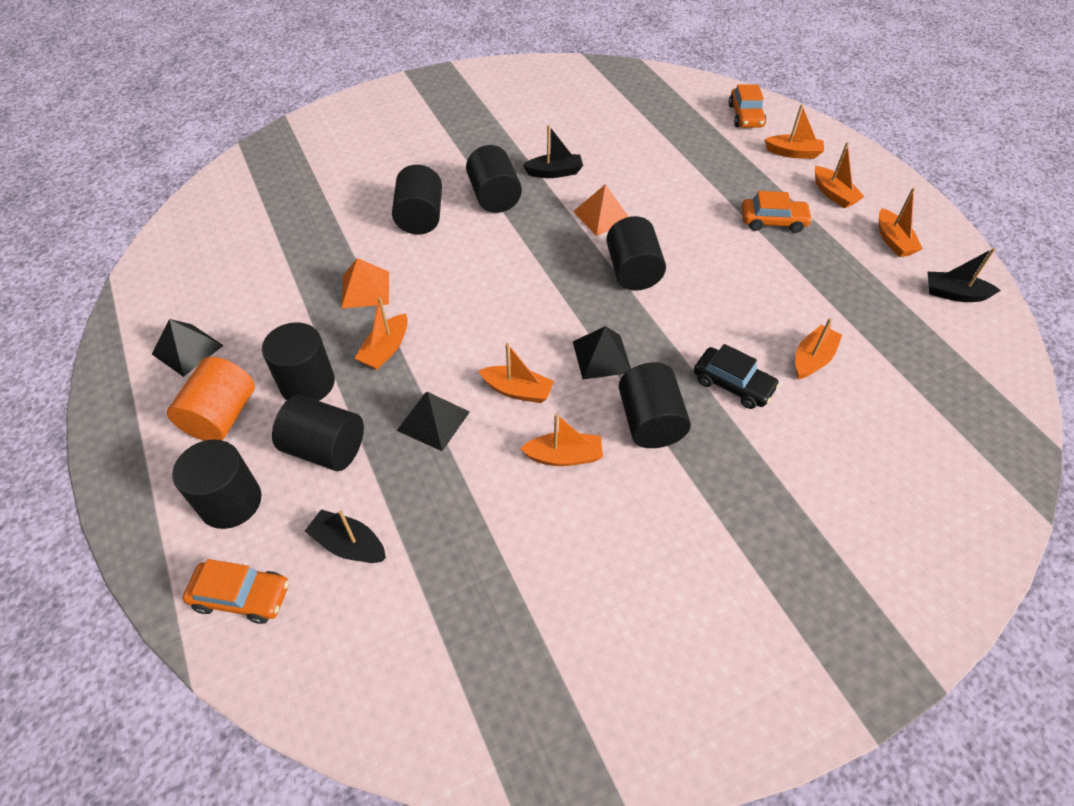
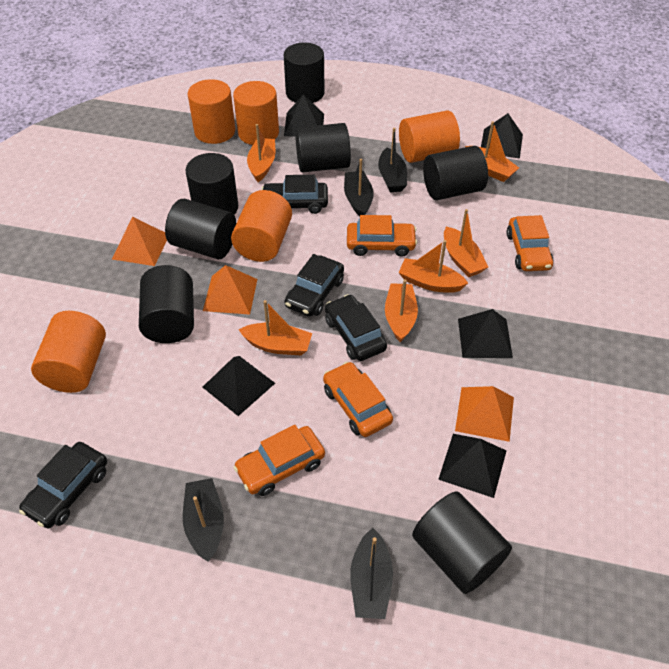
black boat: 3 -> 4
black car: 1 -> 4
black pyramid: 3 -> 5
orange boat: 7 -> 6
orange car: 3 -> 4
orange cylinder: 1 -> 5
orange pyramid: 2 -> 3

